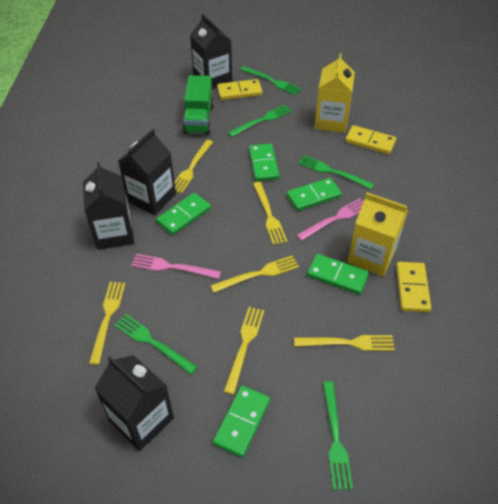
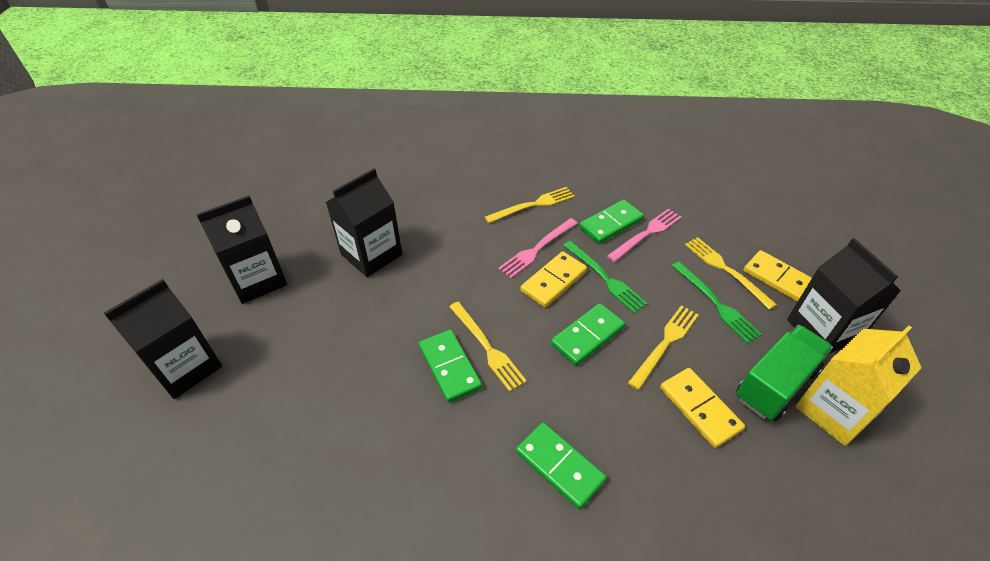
green domino: 5 -> 4
green fork: 5 -> 2
yellow carton: 2 -> 1
yellow fork: 6 -> 4

